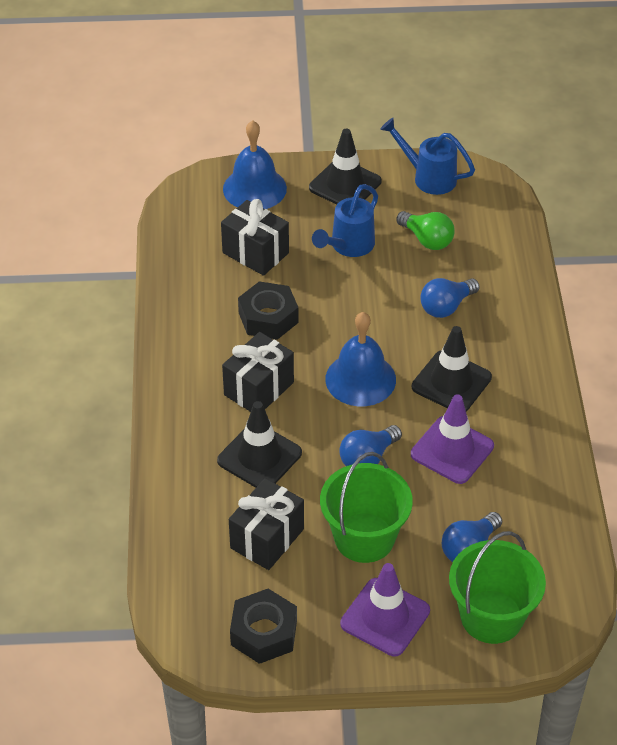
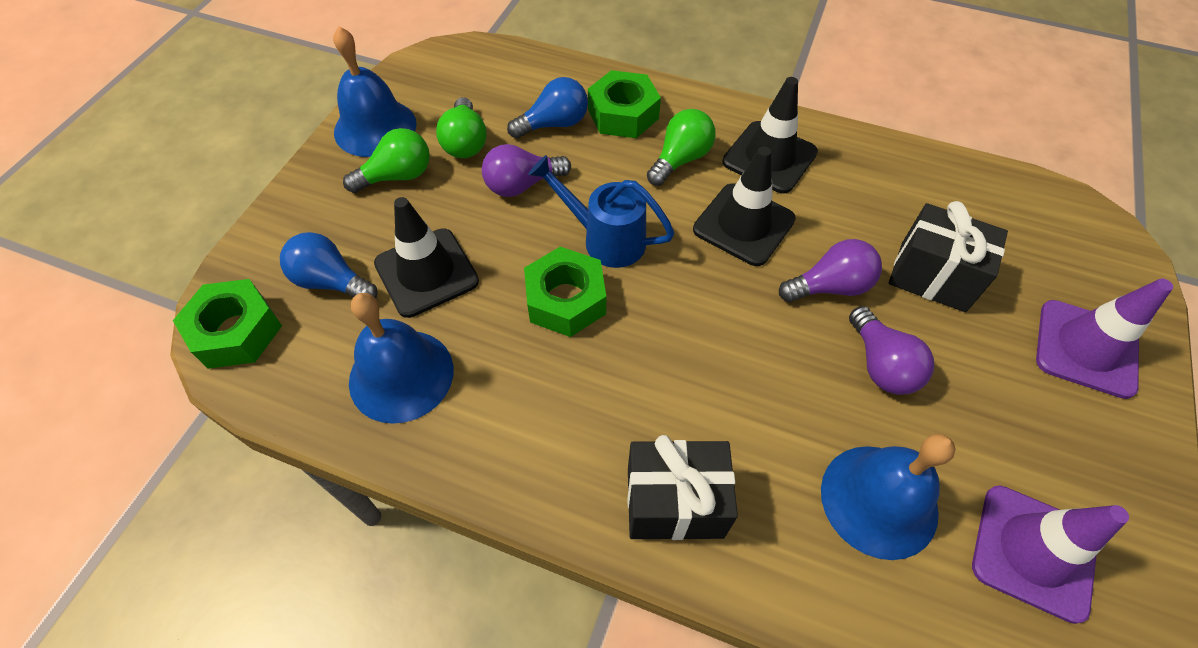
black gift: 3 -> 2
black nut: 2 -> 0
blue bell: 2 -> 3
blue light bulb: 3 -> 2
blue watering can: 2 -> 1
green bucket: 2 -> 0
green light bulb: 1 -> 3
green nut: 0 -> 3
purple light bulb: 0 -> 3

